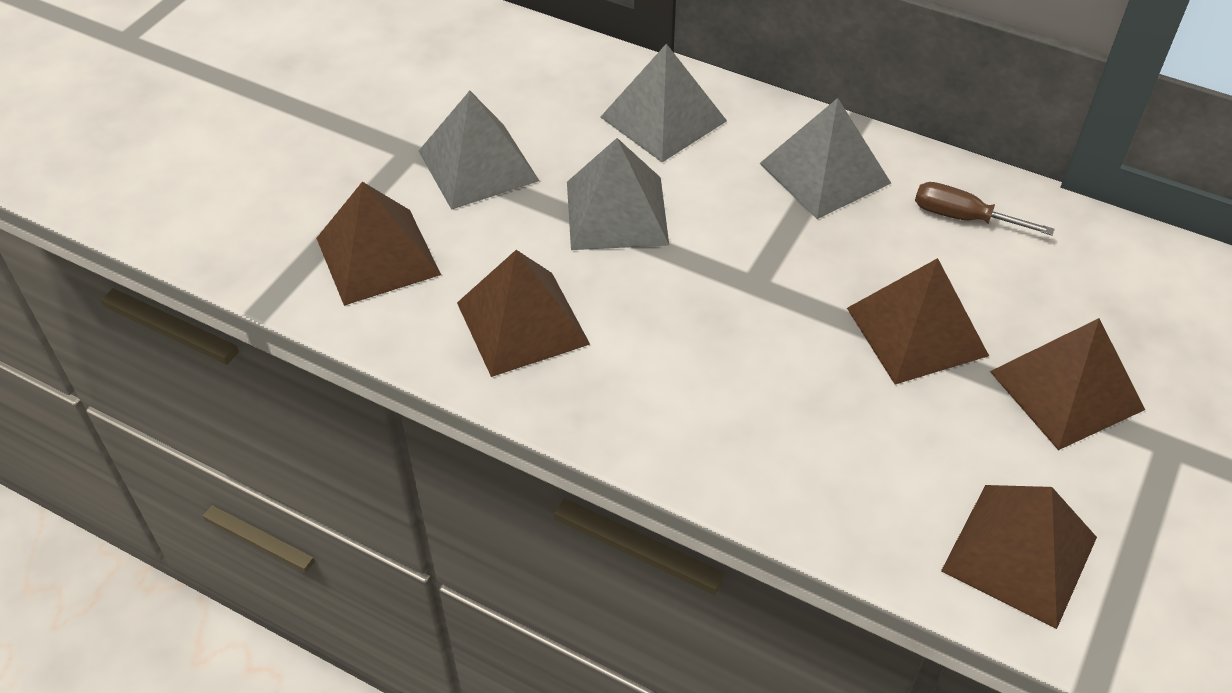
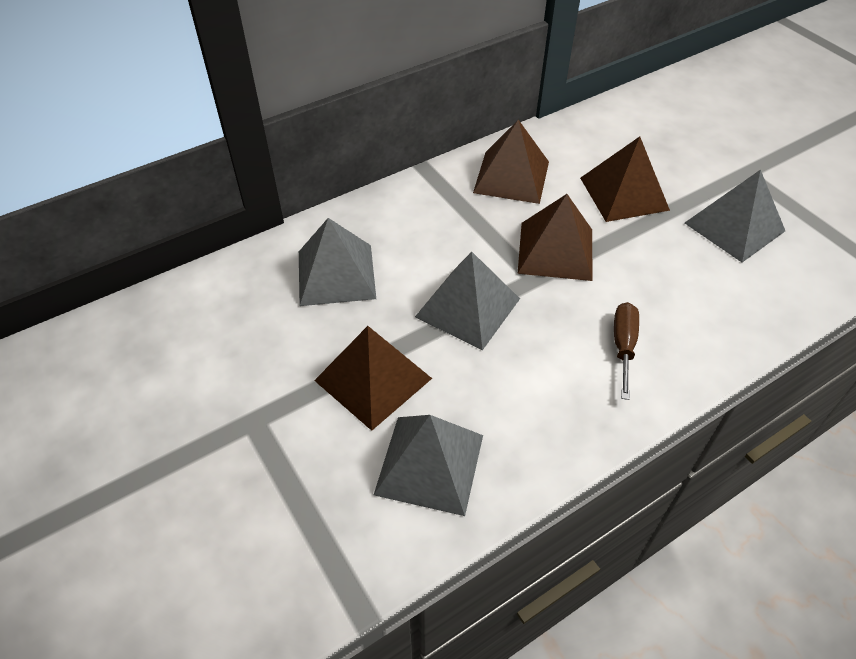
brown pyramid: 5 -> 4

